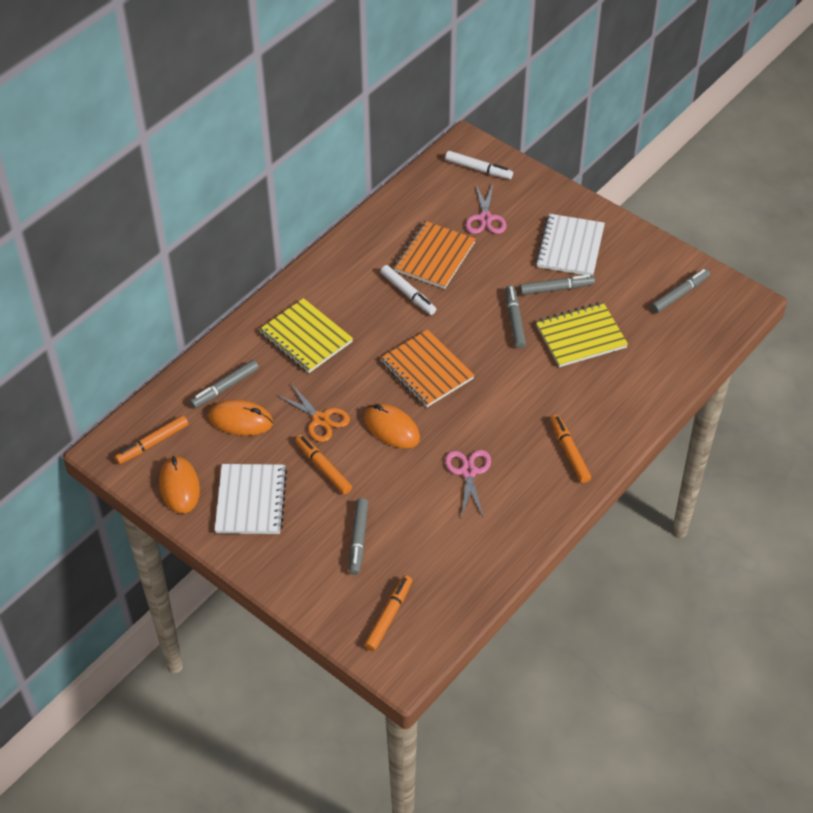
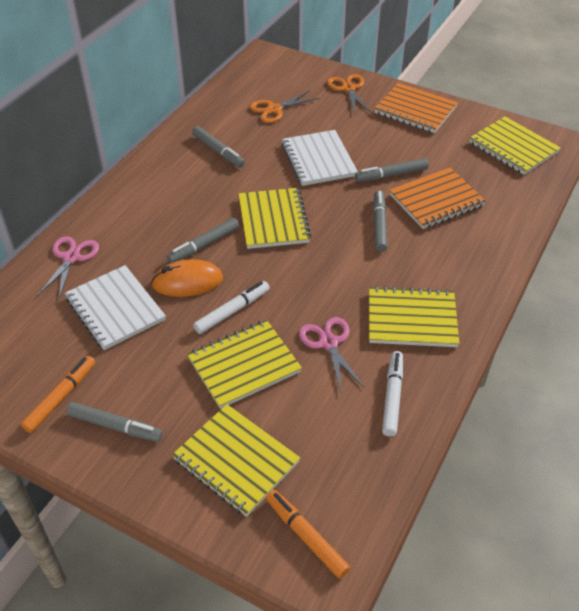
orange marker: 4 -> 2
orange mouse: 3 -> 1
orange scissors: 1 -> 2
yellow notebook: 2 -> 5

